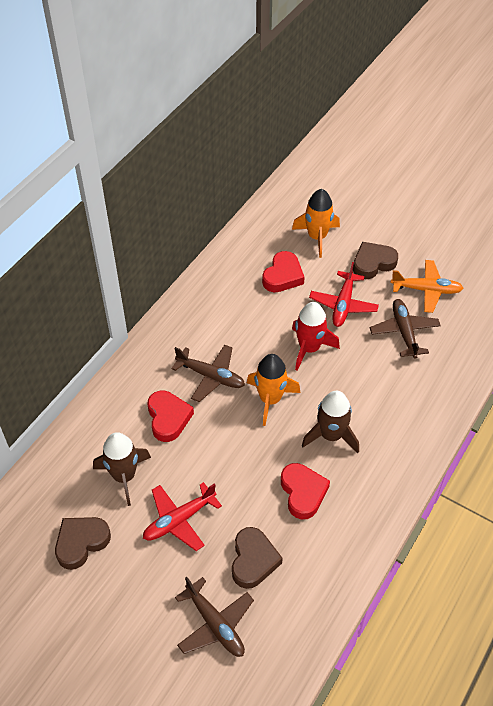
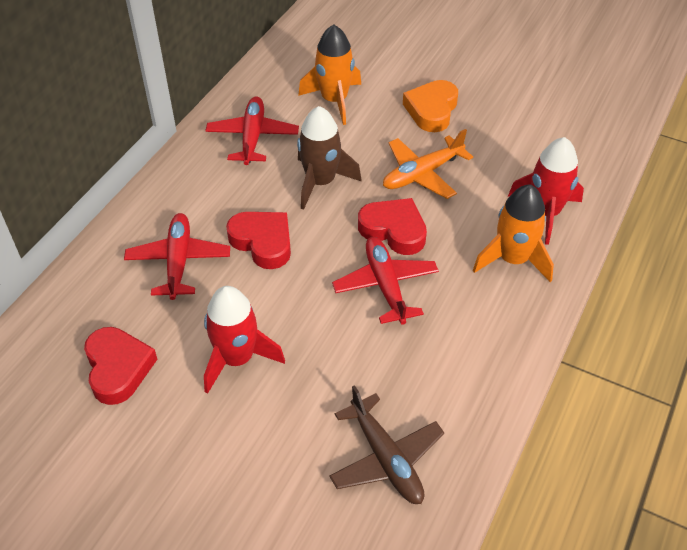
brown heart: 3 -> 0
brown plane: 3 -> 1
brown rocket: 2 -> 1
orange heart: 0 -> 1
red plane: 2 -> 3
red rocket: 1 -> 2

